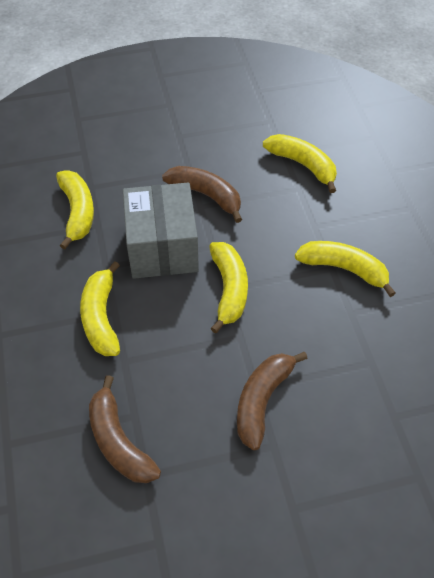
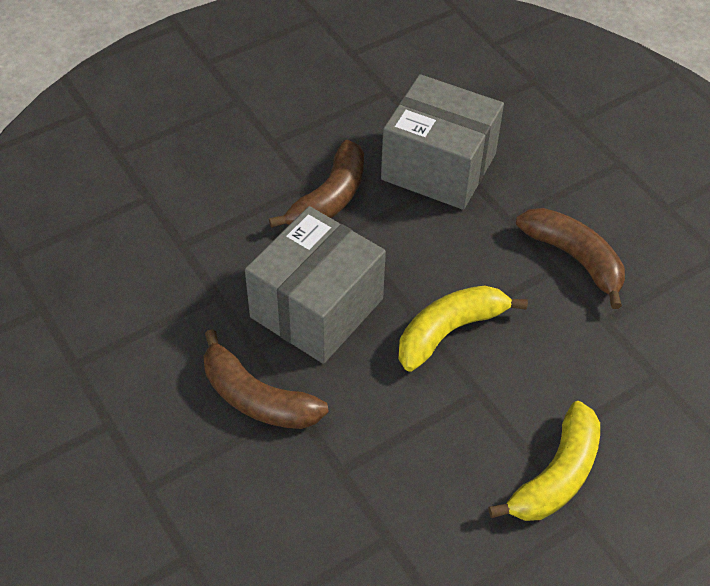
grey box: 1 -> 2
yellow banana: 5 -> 2

